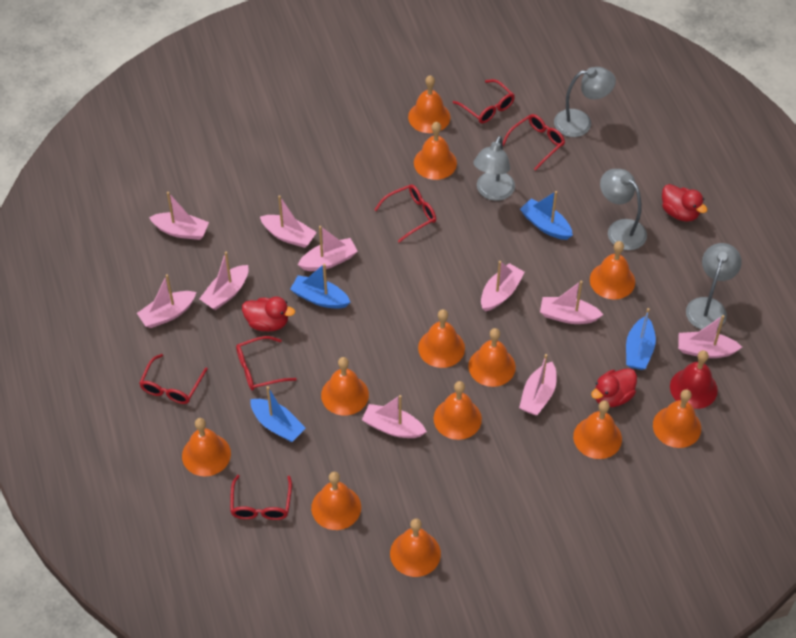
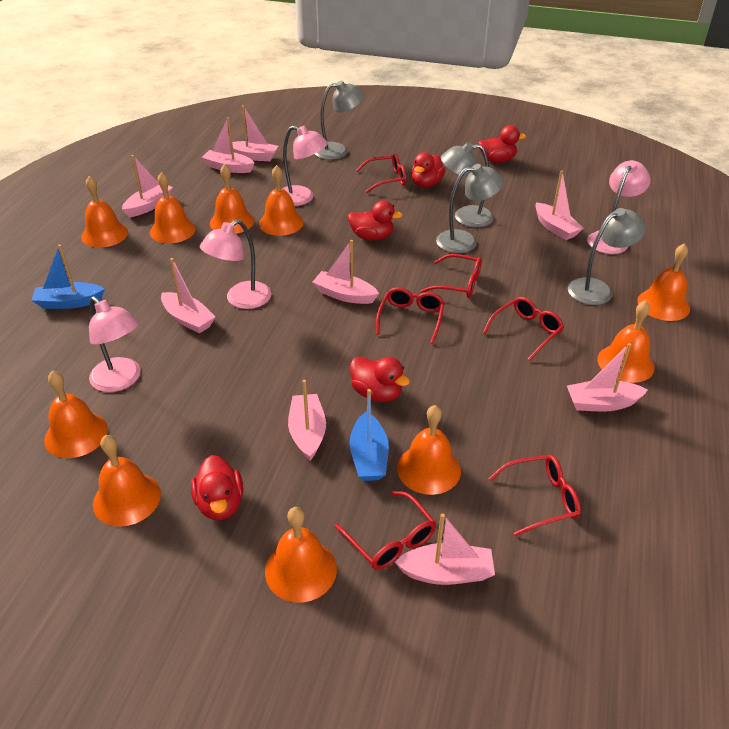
blue boat: 4 -> 2
orange bell: 12 -> 10
pink boat: 10 -> 9
pink lamp: 0 -> 4
red bell: 1 -> 0
red duck: 3 -> 5

